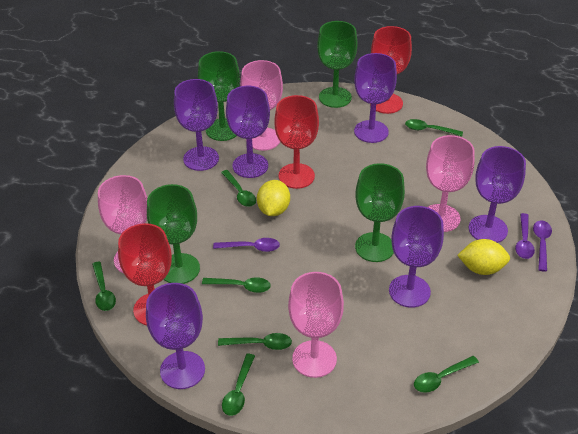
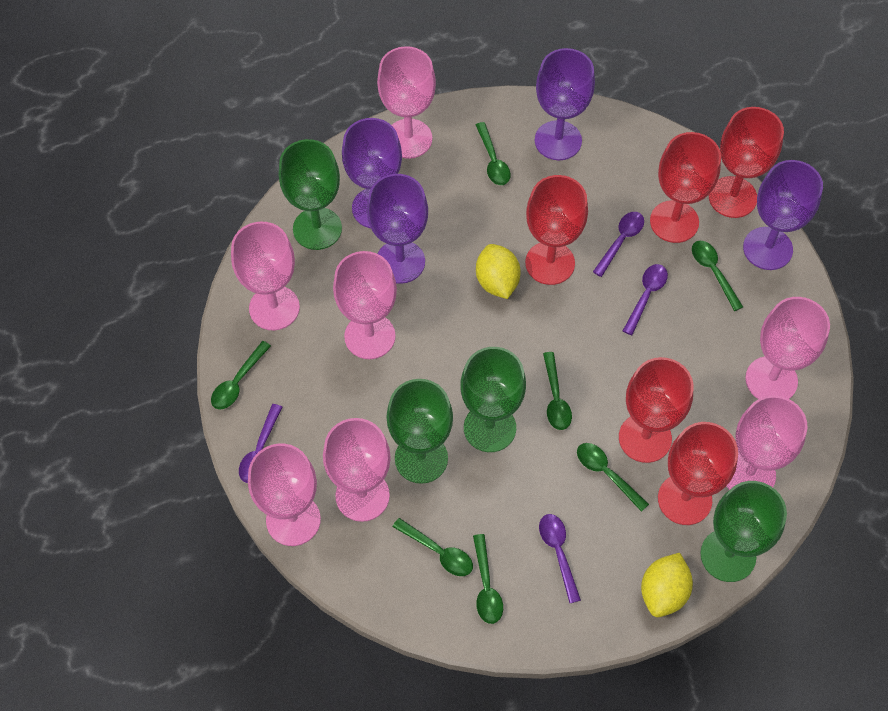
pink goblet: 4 -> 7
purple goblet: 6 -> 4
purple spoon: 3 -> 4
red goblet: 3 -> 5

